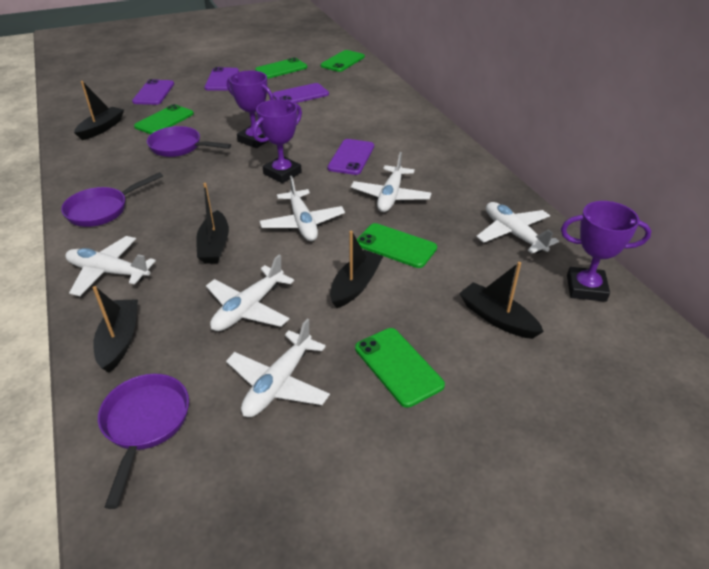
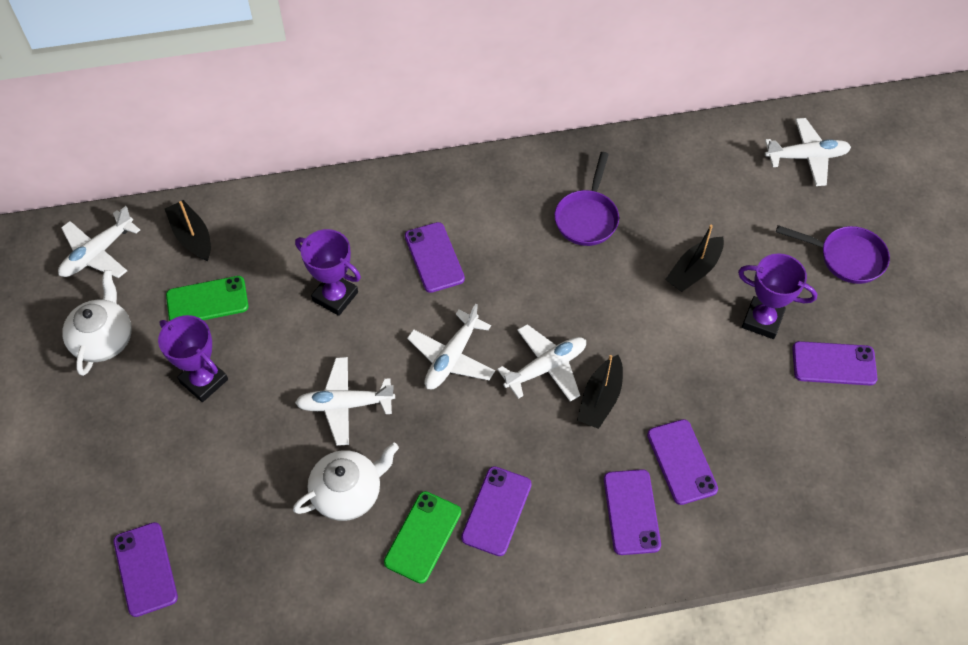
black boat: 5 -> 3
green phone: 5 -> 2
purple pan: 3 -> 2
purple phone: 4 -> 6
white plane: 6 -> 5
white teapot: 0 -> 2

